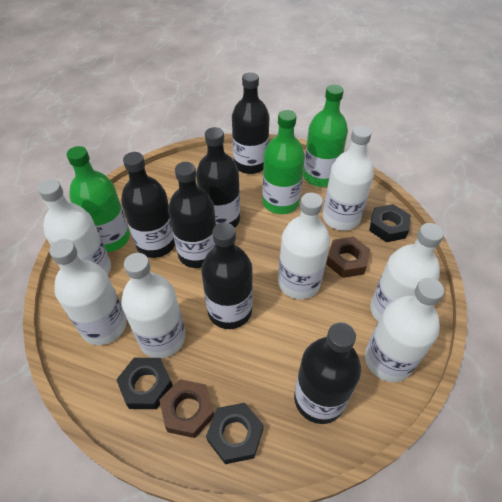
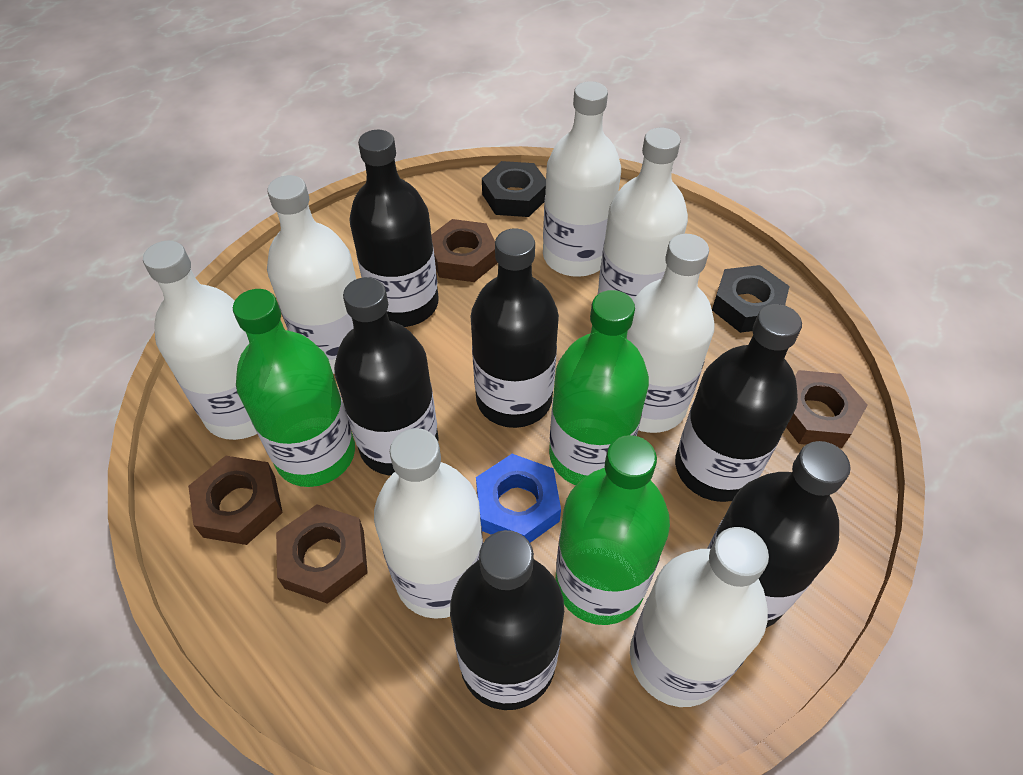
black nut: 3 -> 2
blue nut: 0 -> 1
brown nut: 2 -> 4

